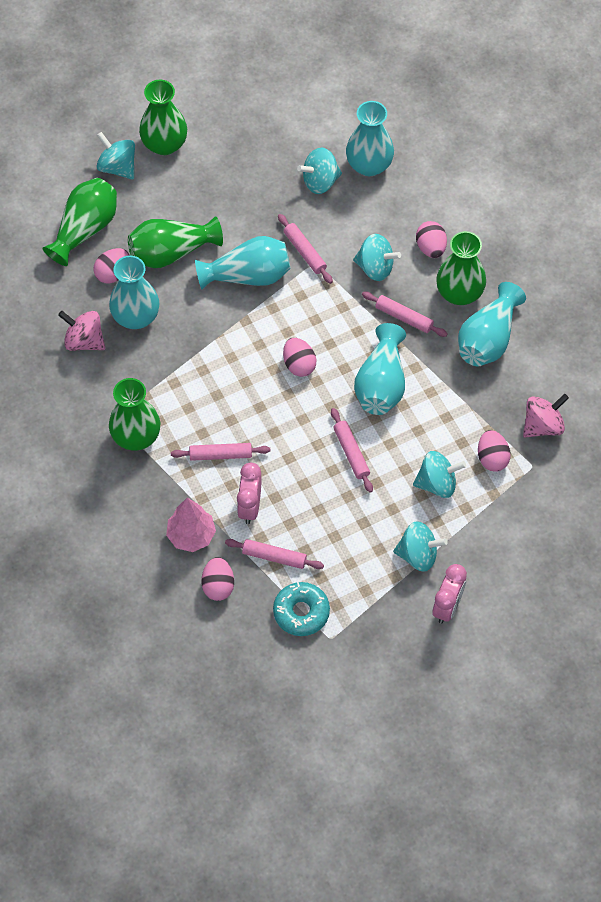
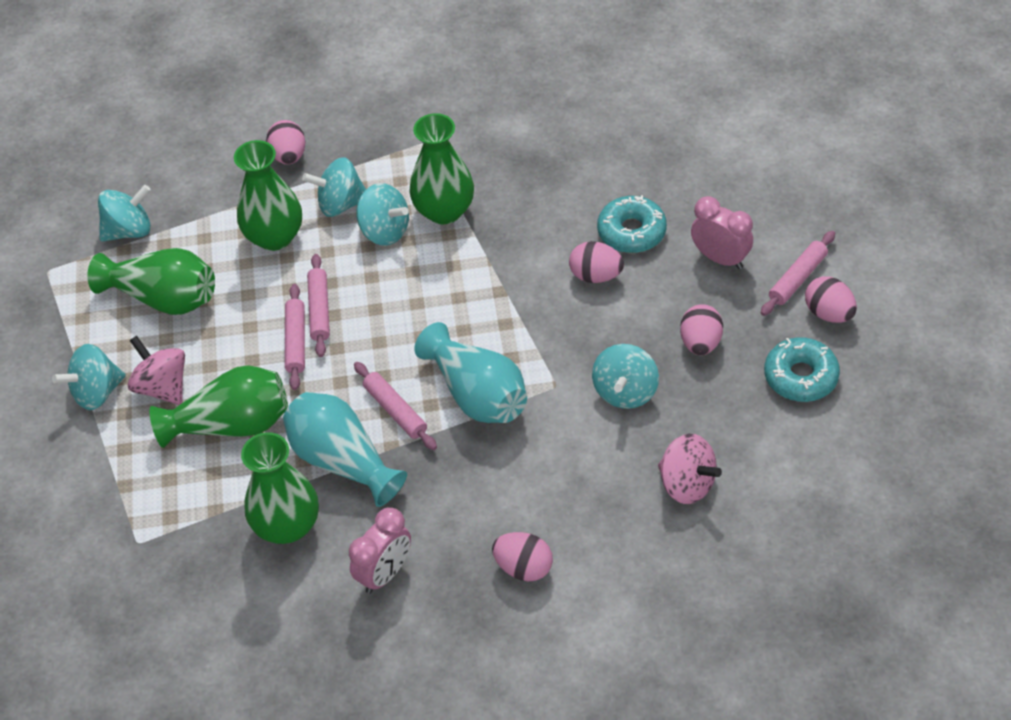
pink rolling pin: 5 -> 4
pink tree: 1 -> 0
turquoise donut: 1 -> 2
turquoise vase: 5 -> 2

